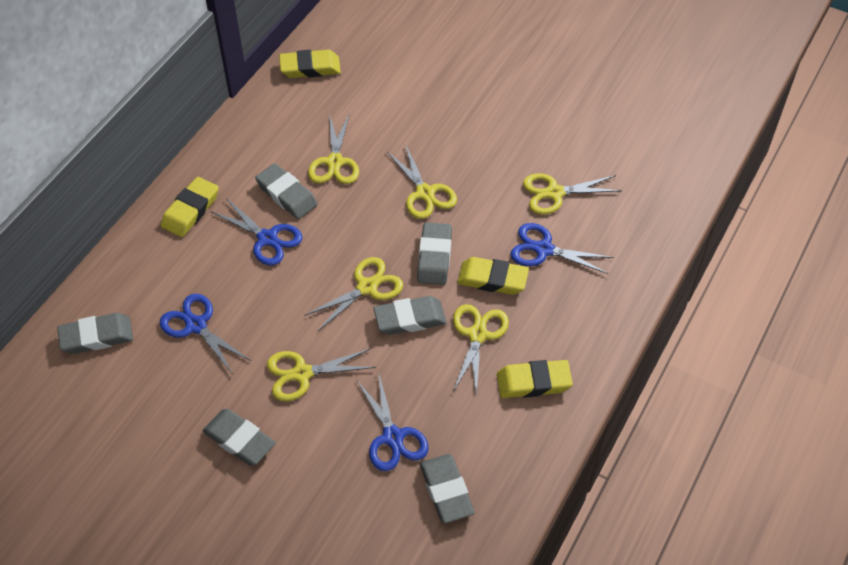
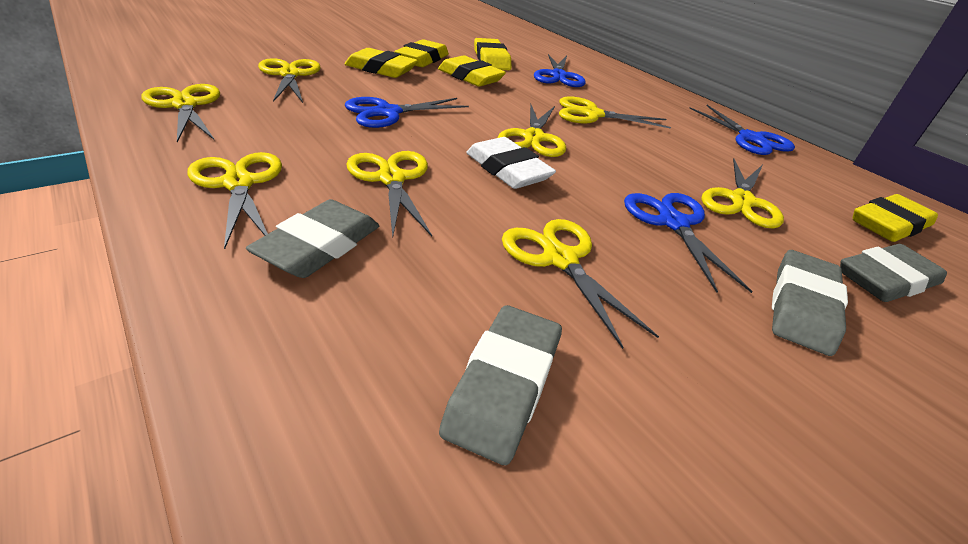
grey eraser: 6 -> 4
white eraser: 0 -> 1
yellow eraser: 4 -> 5
yellow scissors: 6 -> 8

